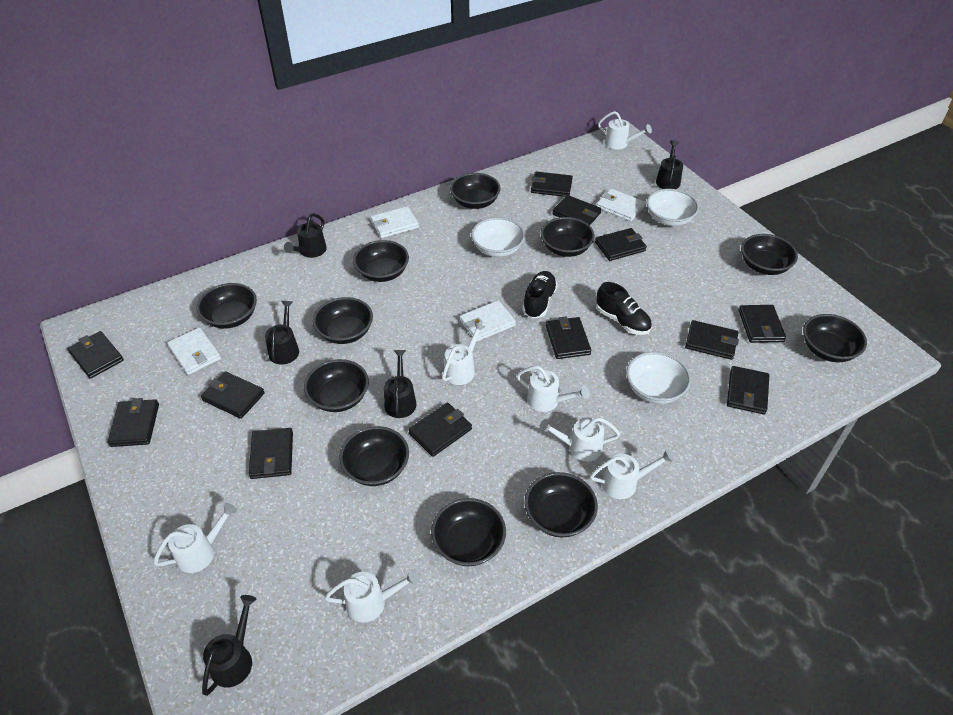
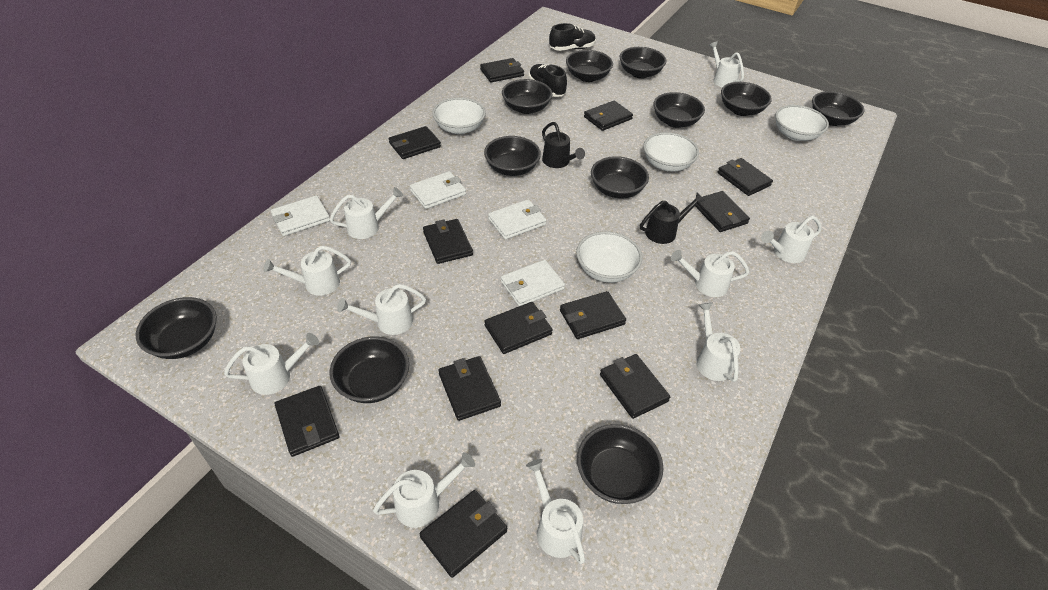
black watering can: 5 -> 2
white bowl: 3 -> 4
white watering can: 7 -> 10

